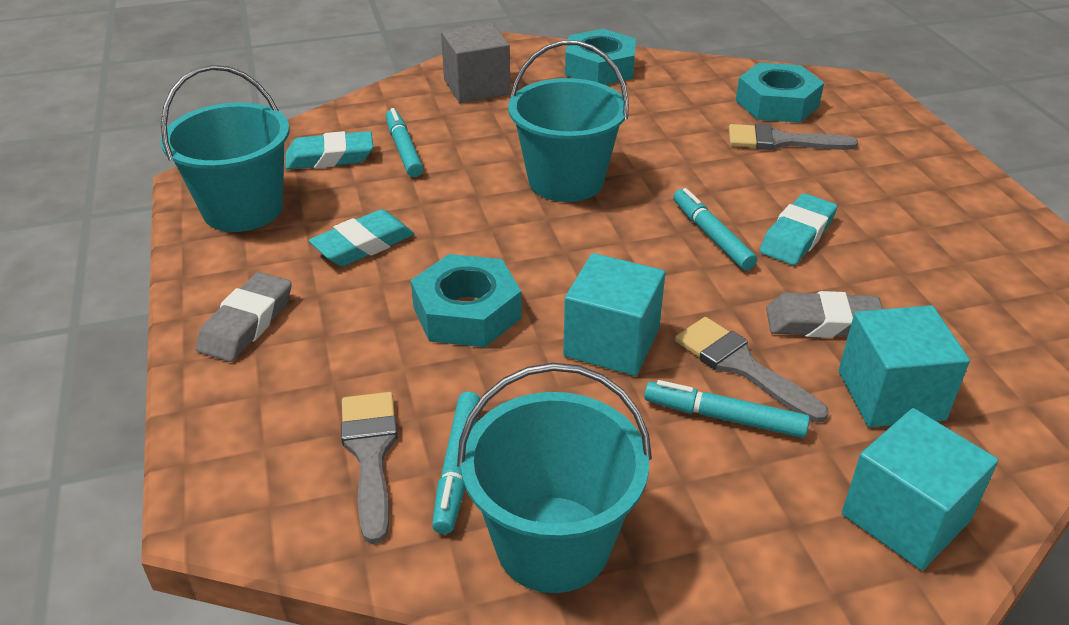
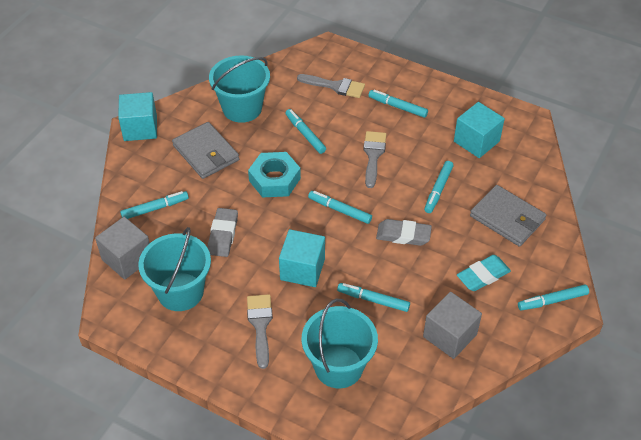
grey cube: 1 -> 2
grey wallet: 0 -> 2
turquoise eraser: 3 -> 1
turquoise marker: 4 -> 7
turquoise nut: 3 -> 1

